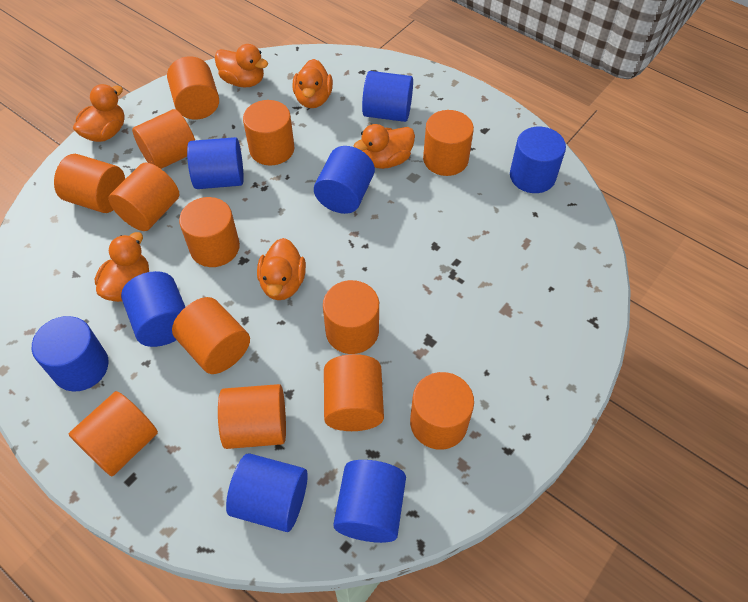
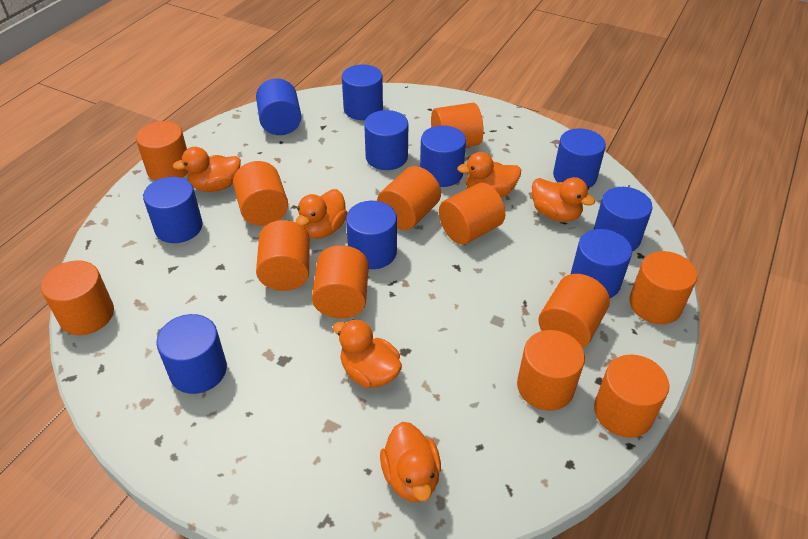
blue cylinder: 8 -> 10
orange cylinder: 13 -> 12

